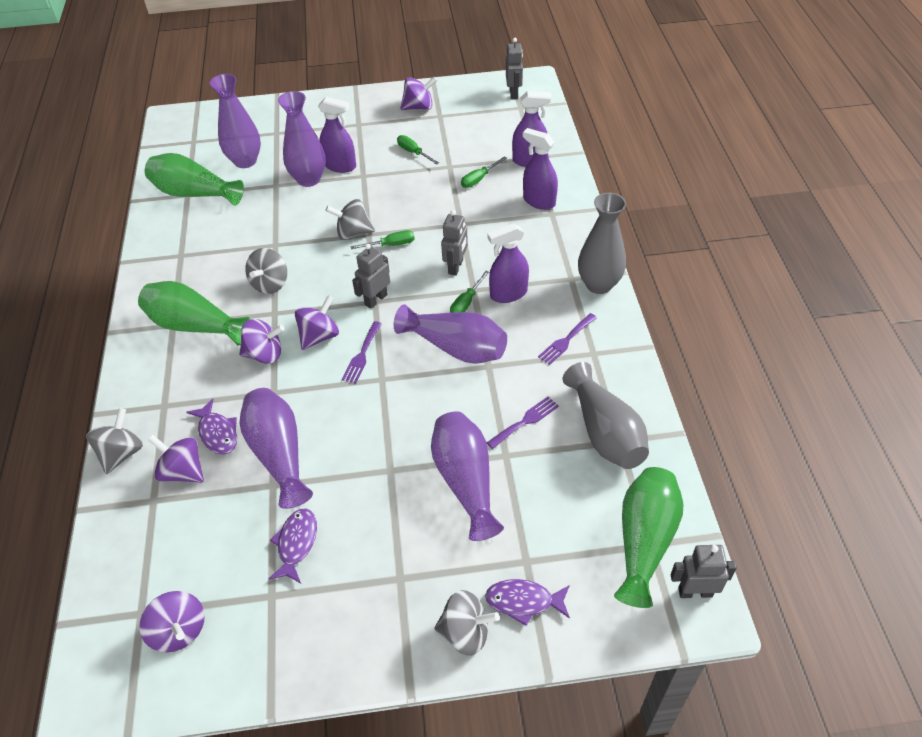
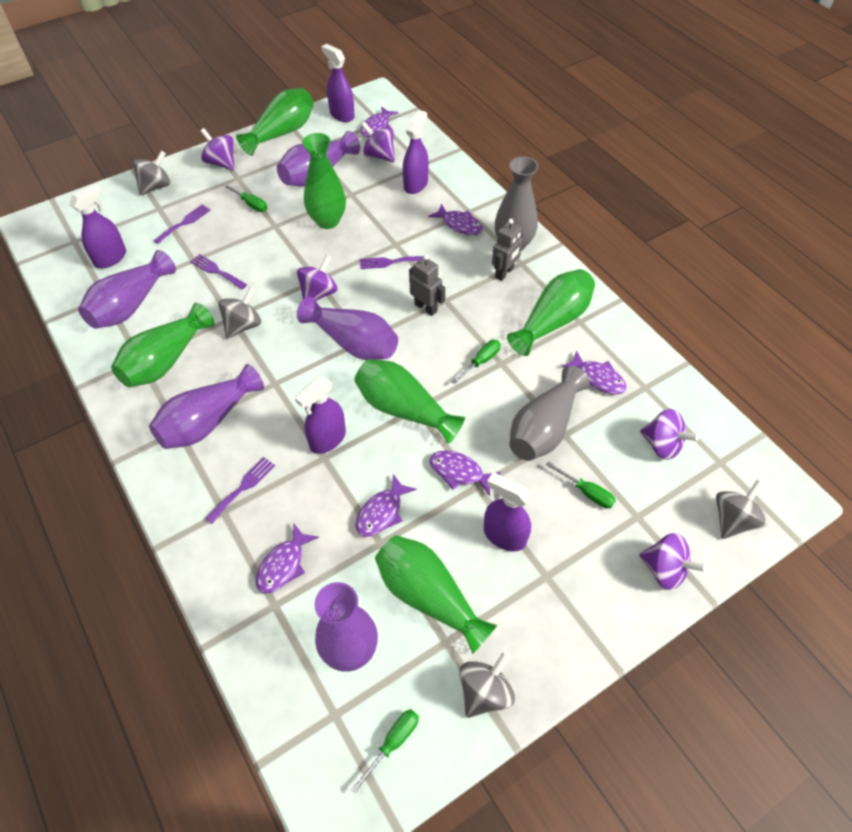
green vase: 3 -> 6
grey robot: 4 -> 2
purple fish: 3 -> 6
purple fork: 3 -> 4
purple spray bottle: 4 -> 5

